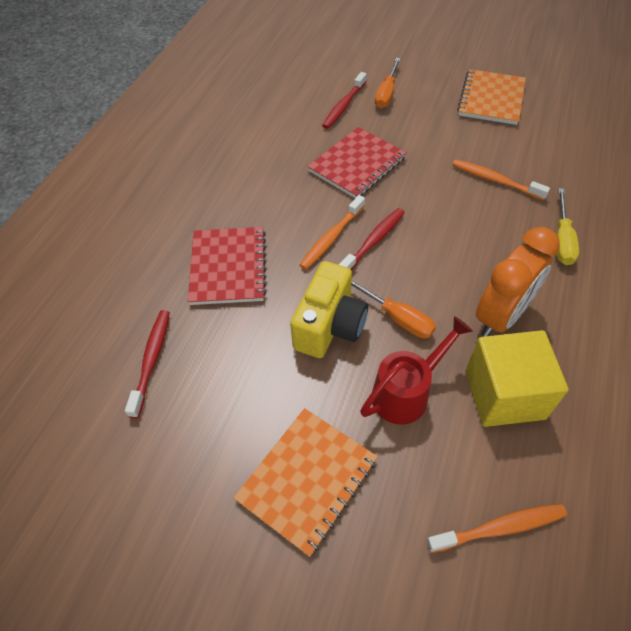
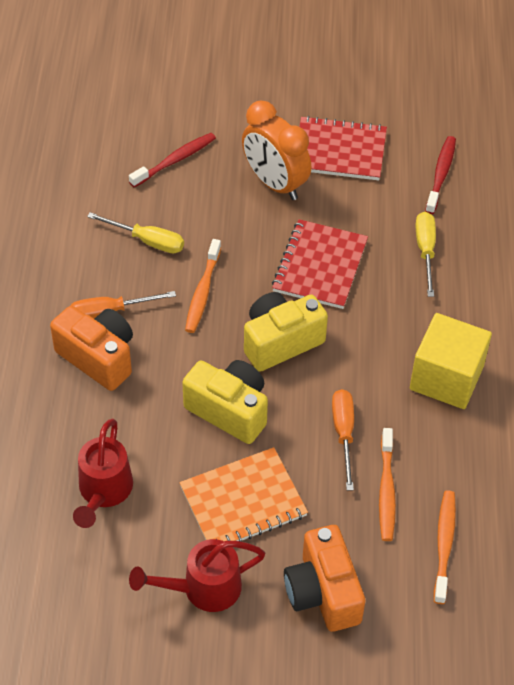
orange camera: 0 -> 2
orange notebook: 2 -> 1
red toothbrush: 3 -> 2
red watering can: 1 -> 2
yellow camera: 1 -> 2
yellow screwdriver: 1 -> 2

